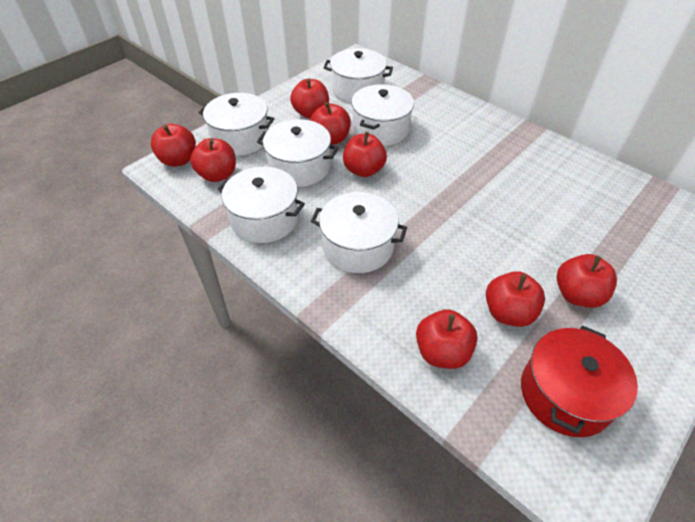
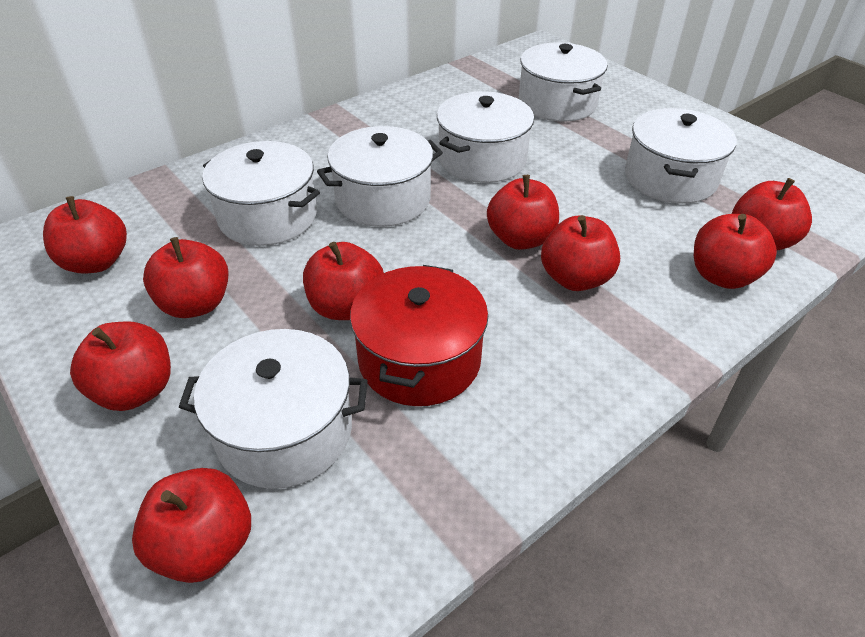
red apple: 8 -> 9

